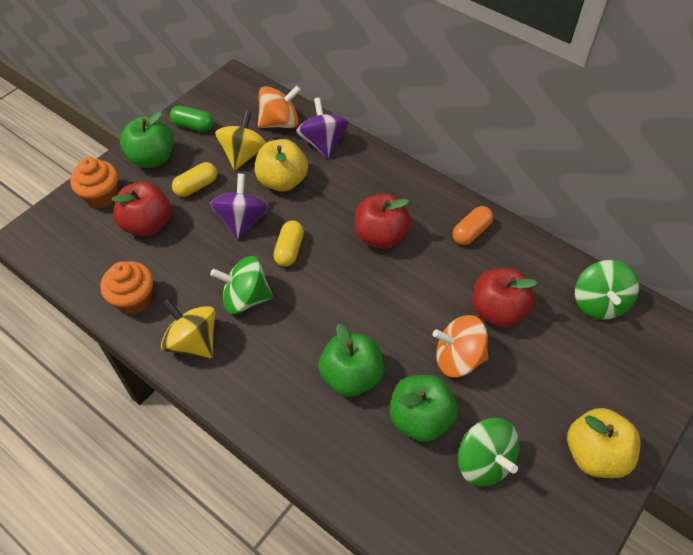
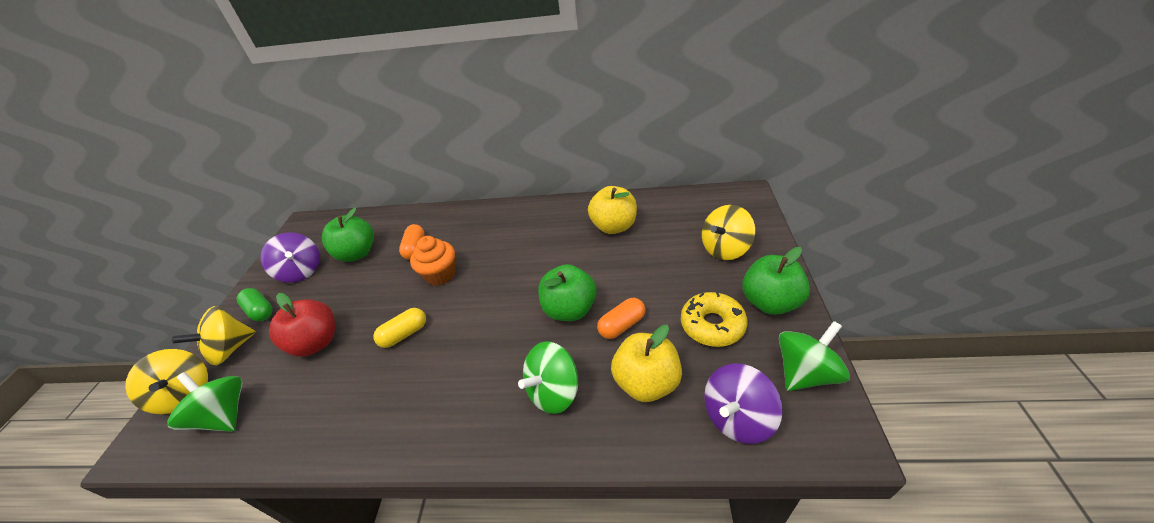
orange capsule: 1 -> 2
orange cupcake: 2 -> 1
orange spinning top: 2 -> 0
red apple: 3 -> 1
yellow capsule: 2 -> 1
yellow donut: 0 -> 1
yellow spinning top: 2 -> 3

